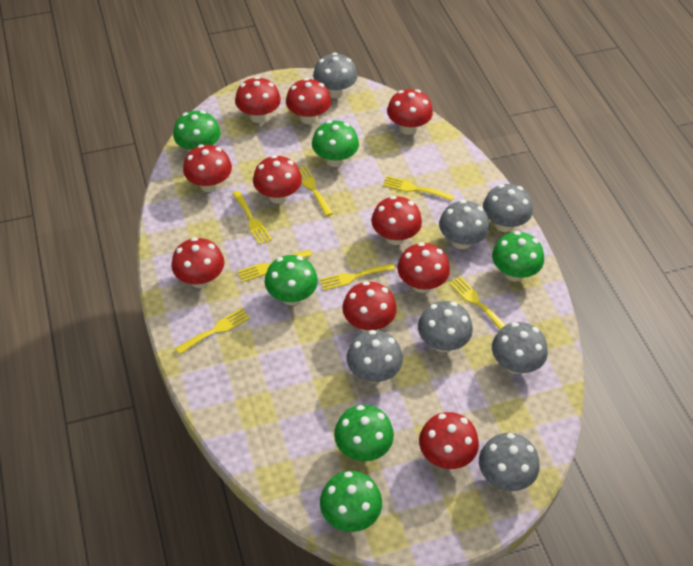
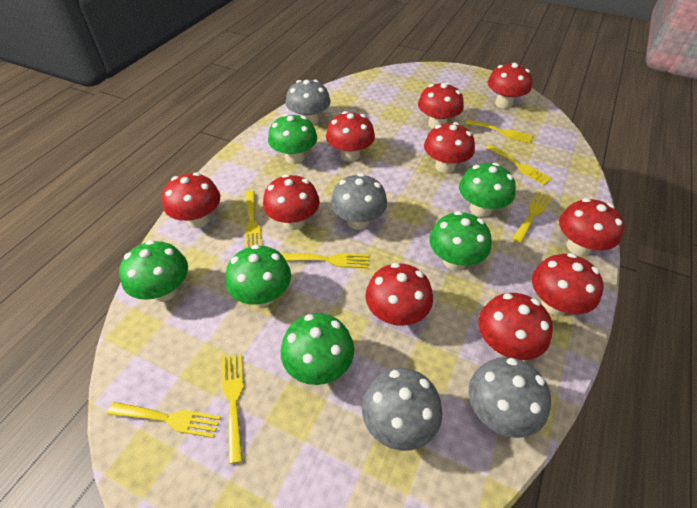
grey mushroom: 7 -> 4

